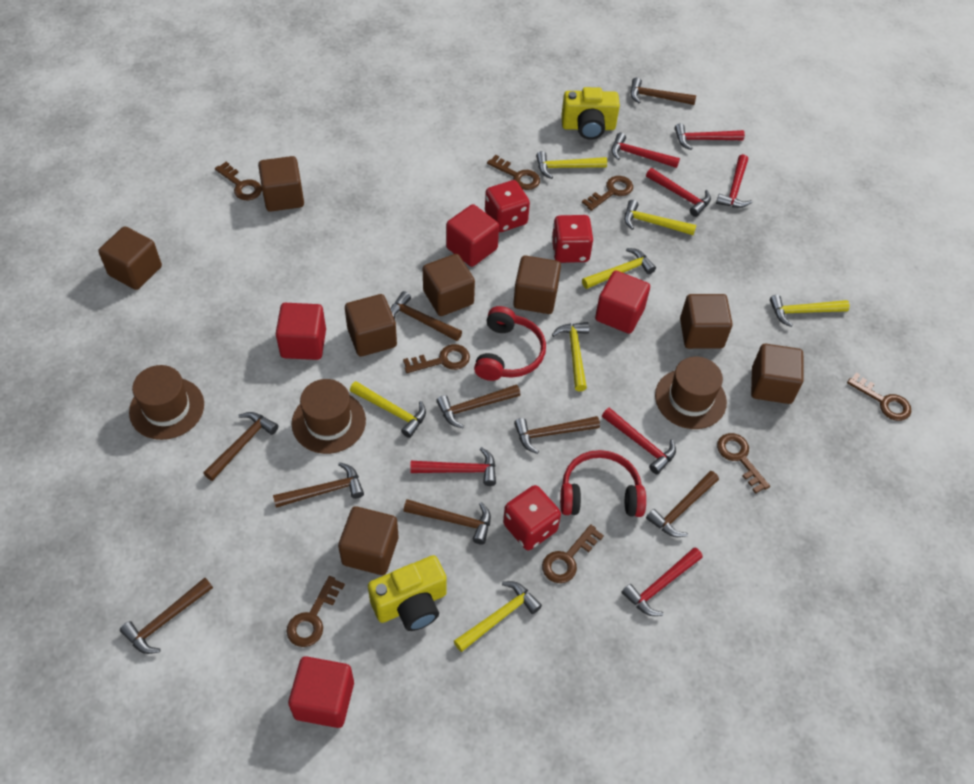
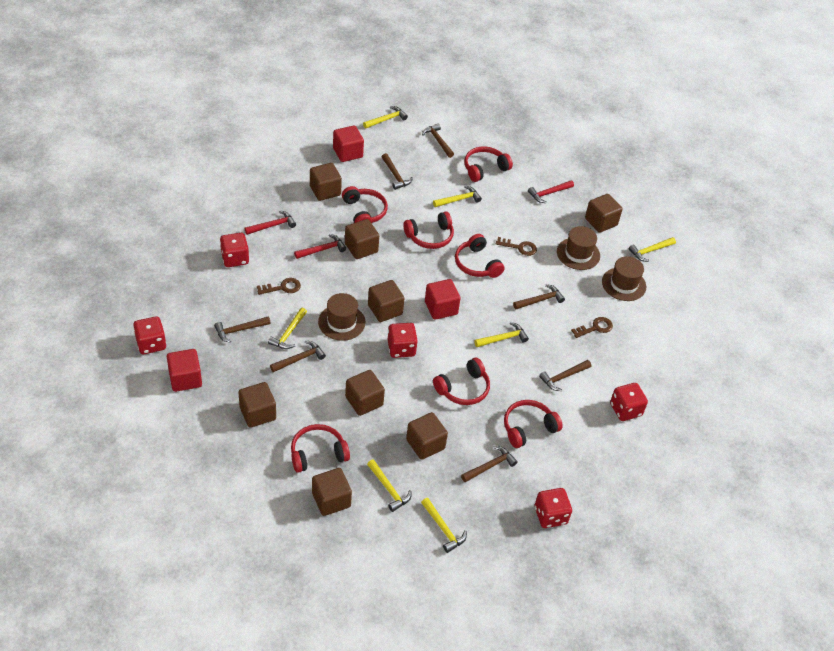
brown hammer: 9 -> 7
brown key: 8 -> 3
red cube: 4 -> 3
red dice: 3 -> 5
red hammer: 7 -> 3
red headphones: 2 -> 7
yellow camera: 2 -> 0

